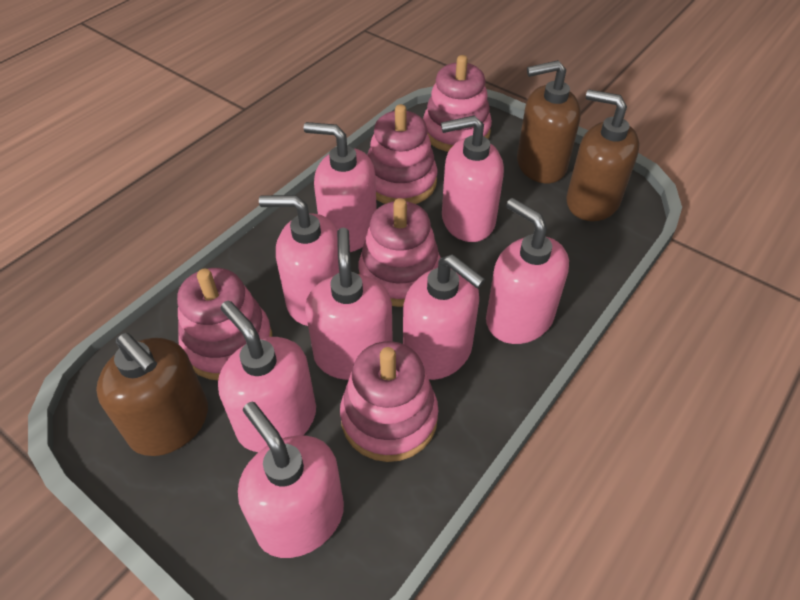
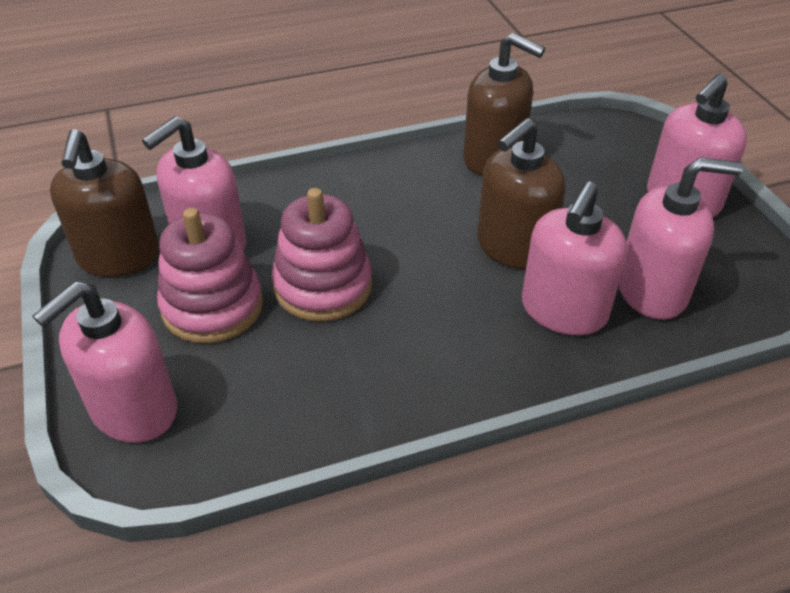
pink soap dispenser: 8 -> 5
pink stacking toy: 5 -> 2

